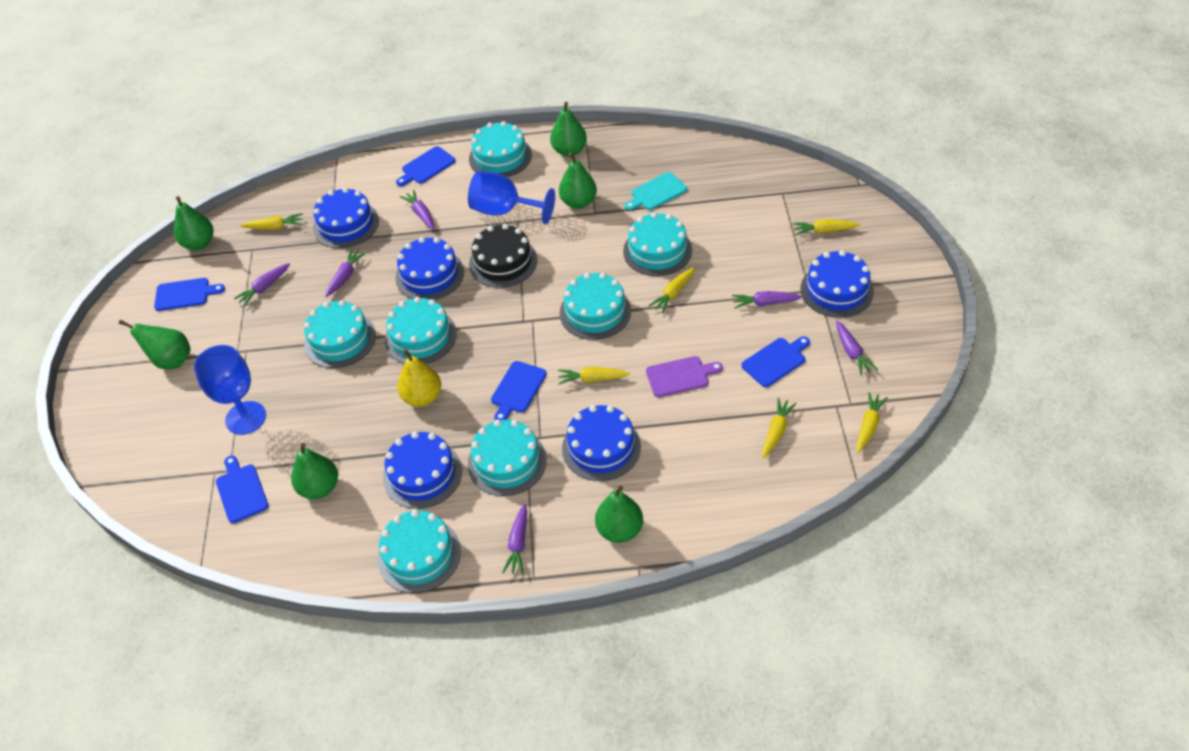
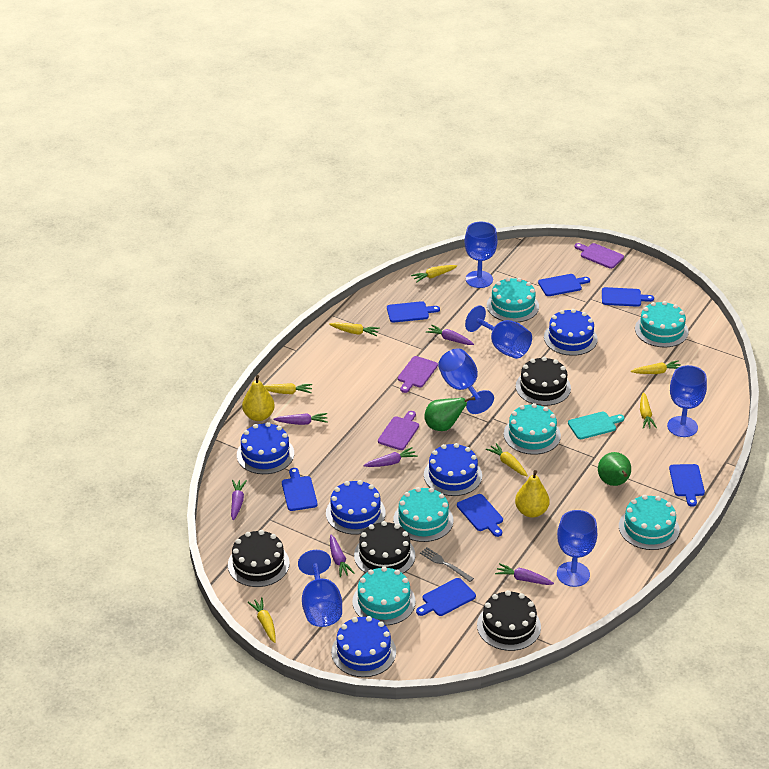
black cake: 1 -> 4
blue cutting board: 5 -> 7
blue goblet: 2 -> 6
green pear: 6 -> 2
grey fork: 0 -> 1
purple cutting board: 1 -> 3
turquoise cake: 7 -> 6
yellow carrot: 6 -> 7
yellow pear: 1 -> 2

